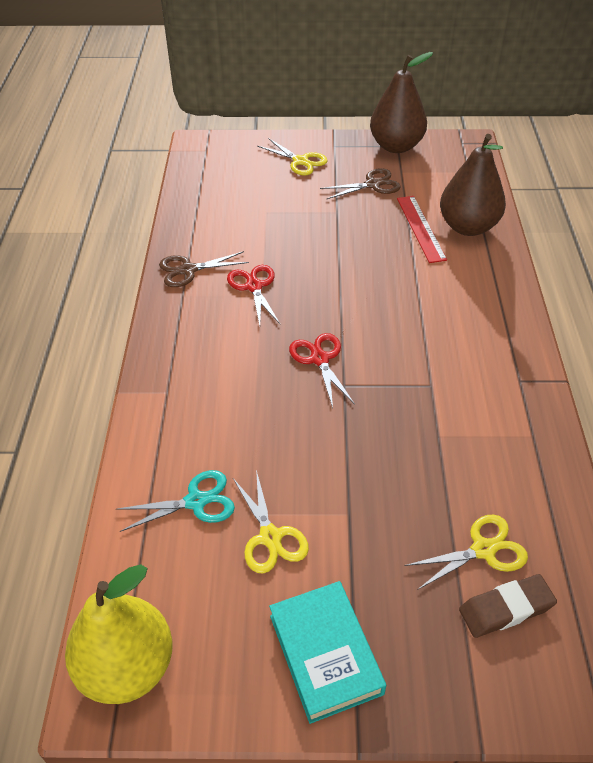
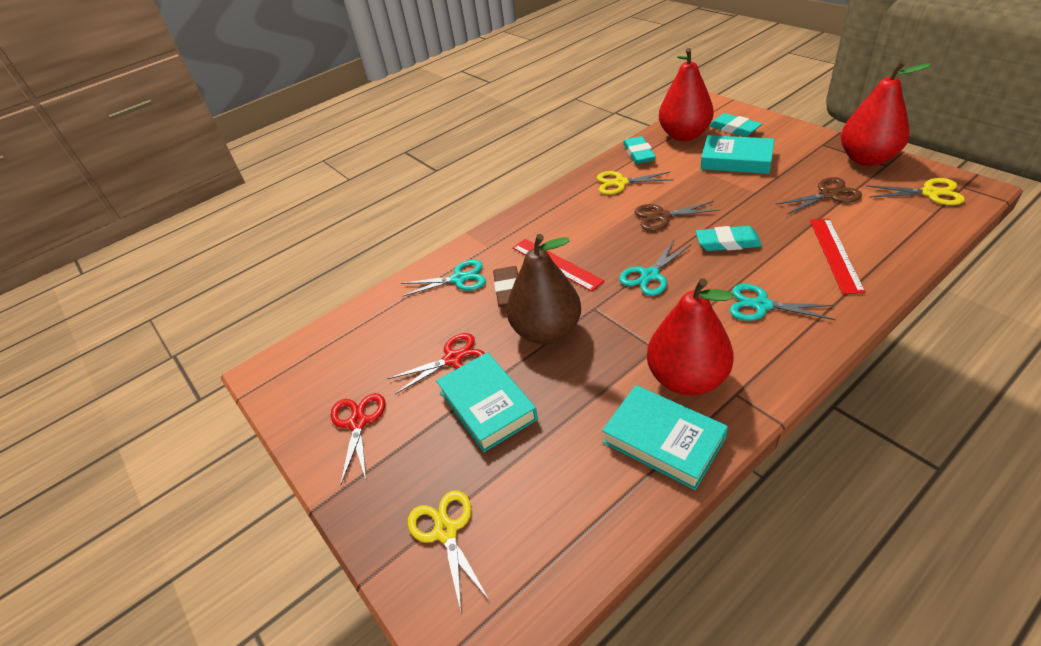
brown pear: 2 -> 1
red pear: 0 -> 3
red ruler: 1 -> 2
turquoise book: 1 -> 3
turquoise eraser: 0 -> 3
turquoise scissors: 1 -> 3
yellow pear: 1 -> 0

